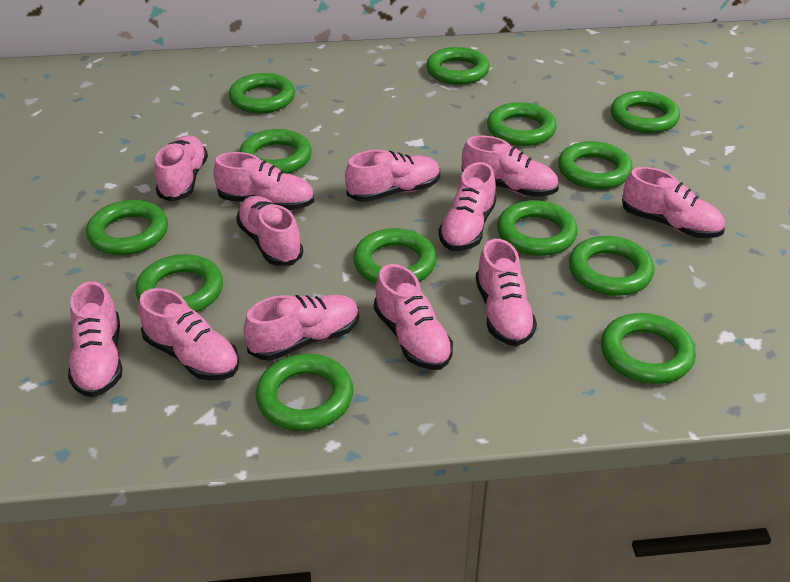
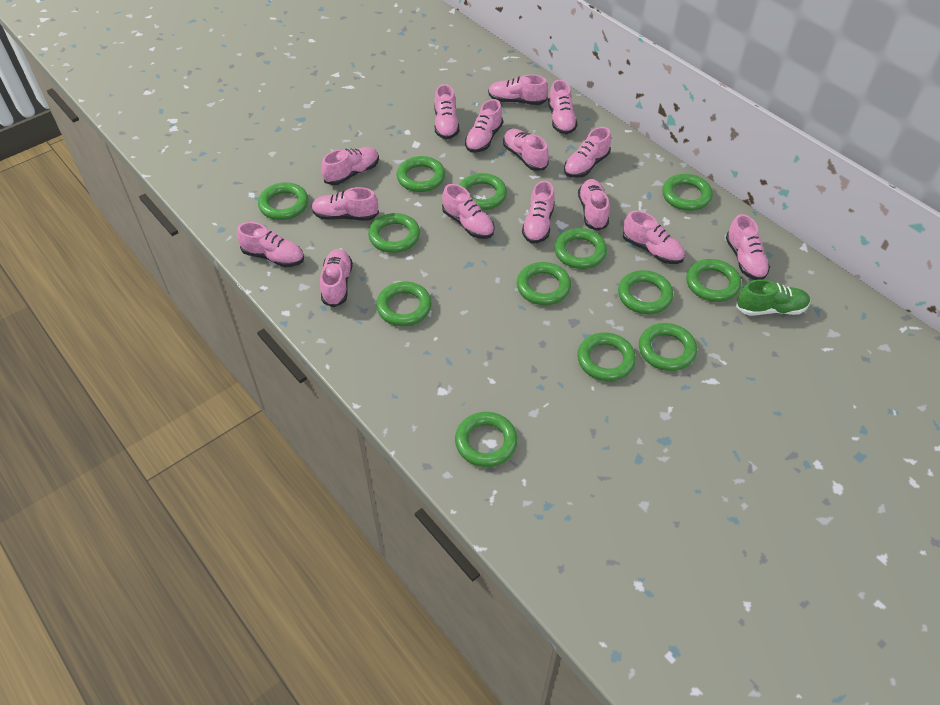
green shoe: 0 -> 1
pink shoe: 12 -> 15

